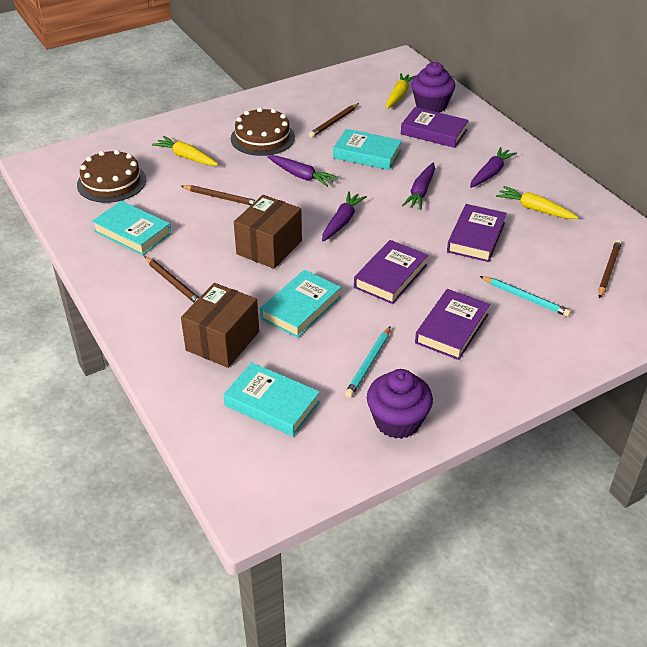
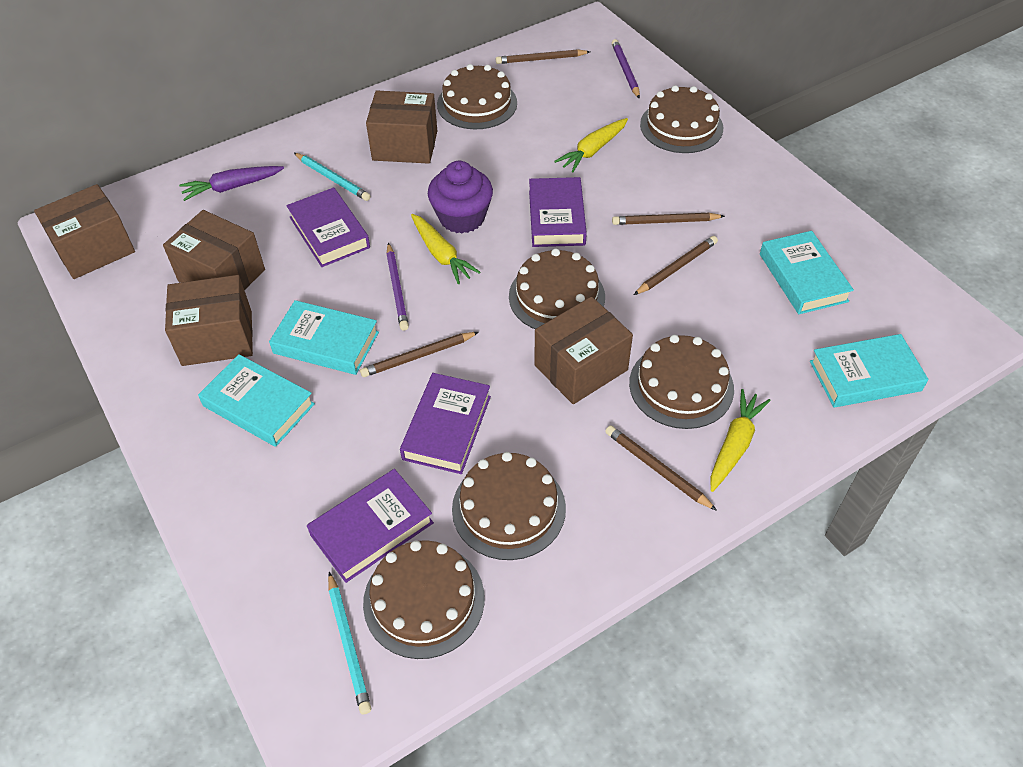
brown box: 2 -> 5
brown cake: 2 -> 6
brown pencil: 4 -> 5
purple carrot: 4 -> 1
purple cupcake: 2 -> 1
purple pencil: 0 -> 2

